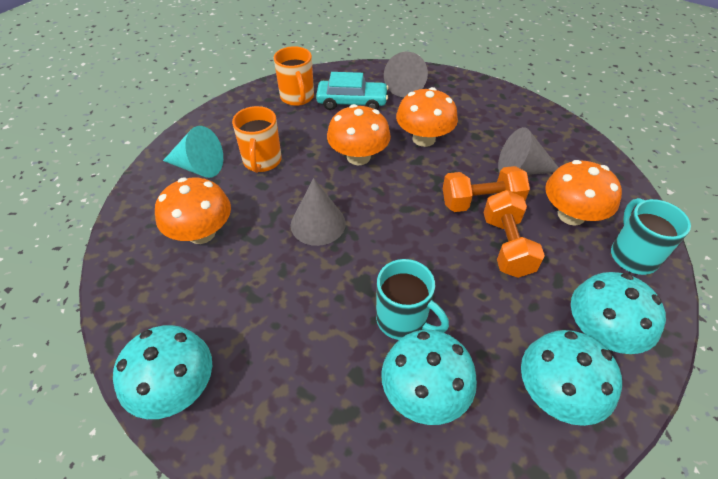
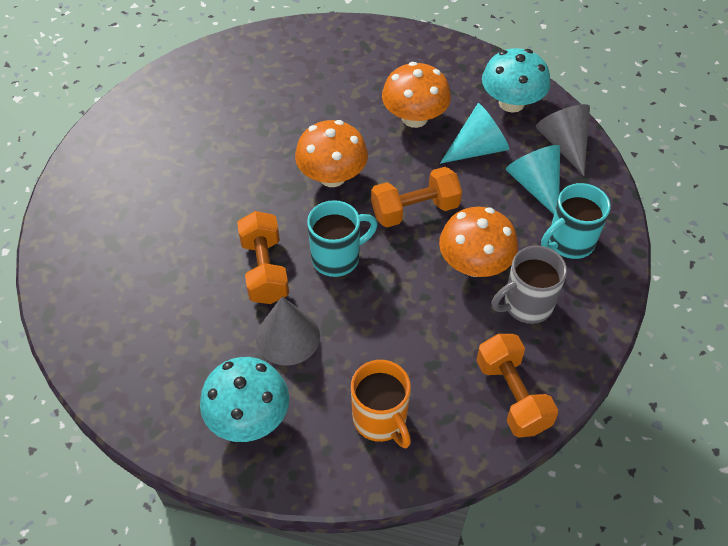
grey cone: 3 -> 2
grey mug: 0 -> 1
orange dumbbell: 2 -> 3
orange mug: 2 -> 1
orange mushroom: 4 -> 3
turquoise car: 1 -> 0
turquoise cone: 1 -> 2
turquoise mushroom: 4 -> 2

